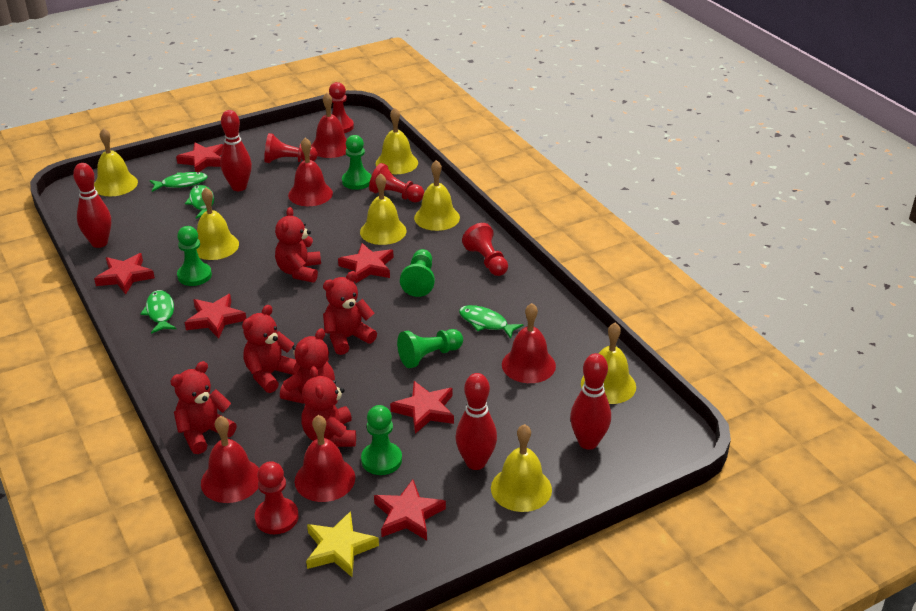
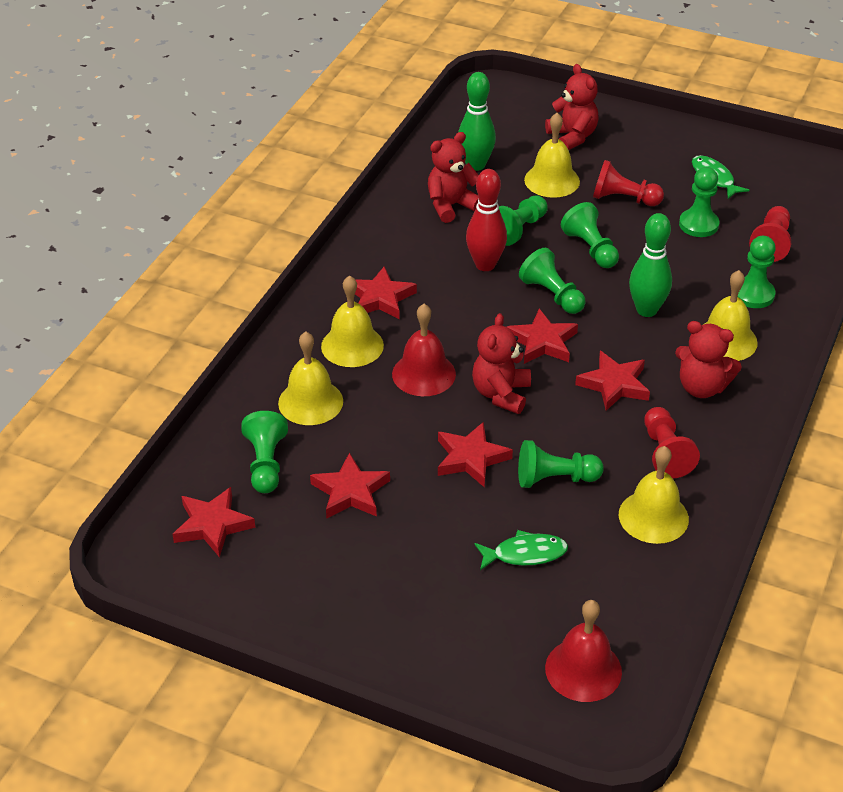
green bowling pin: 0 -> 2
green fish: 4 -> 2
green pawn: 5 -> 7
red bell: 5 -> 2
red bowling pin: 4 -> 1
red pawn: 5 -> 3
red teddy bear: 6 -> 4
yellow bell: 7 -> 5
yellow star: 1 -> 0

